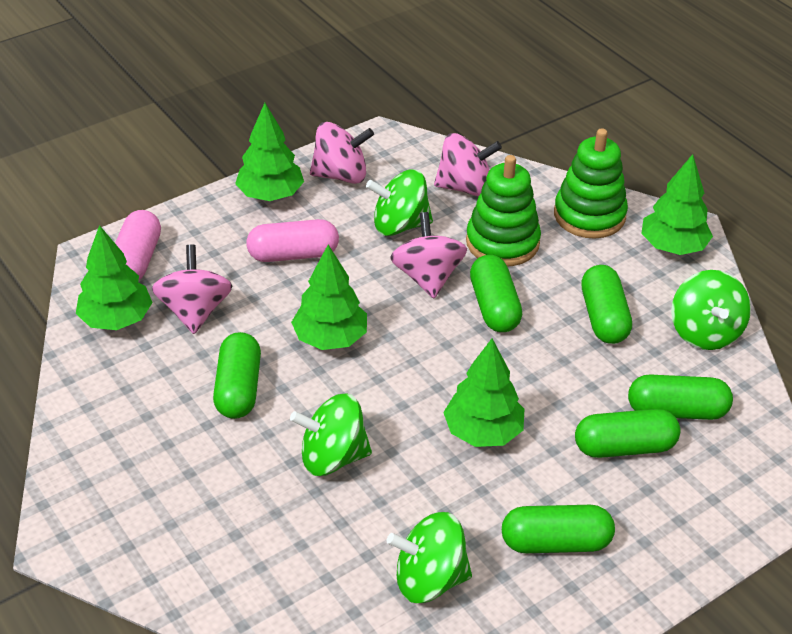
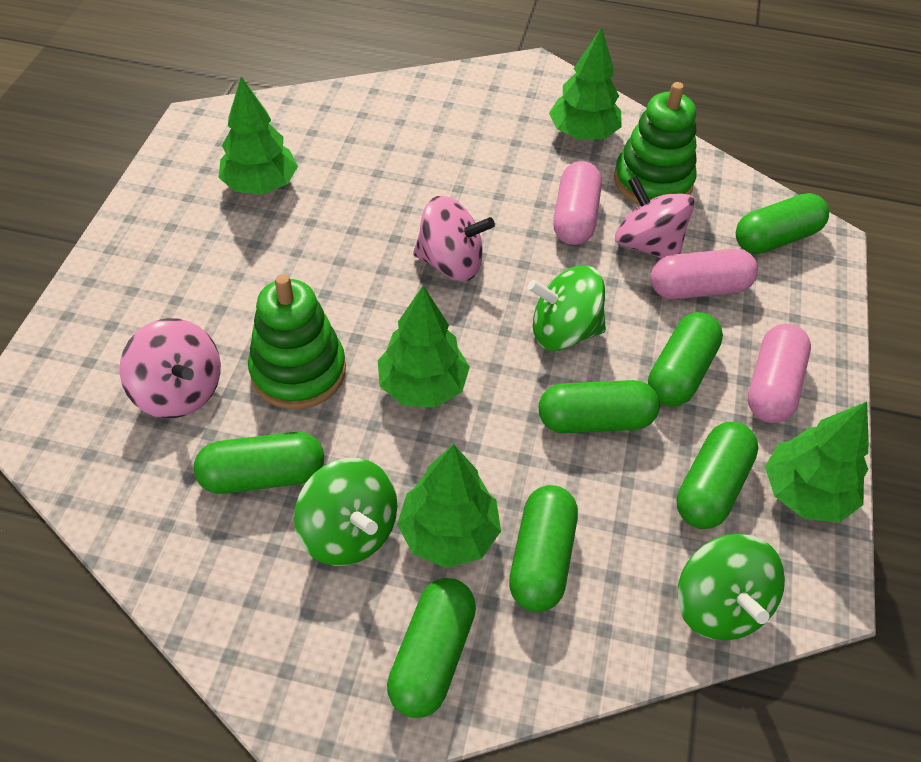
green capsule: 6 -> 7
green spinning top: 4 -> 3
pink capsule: 2 -> 3
pink spinning top: 4 -> 3

